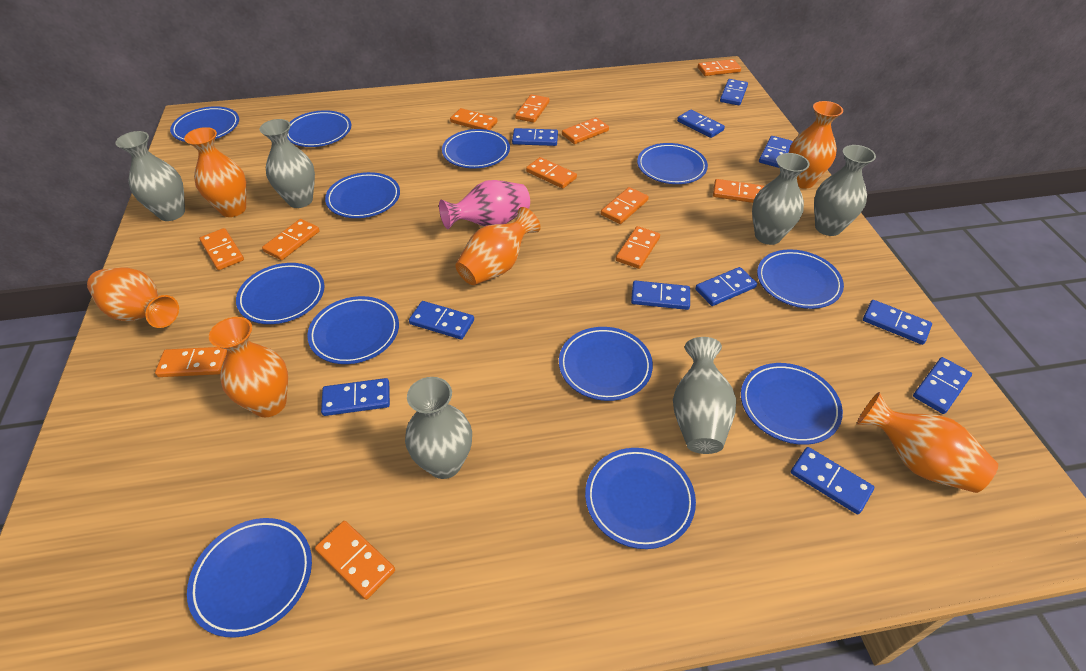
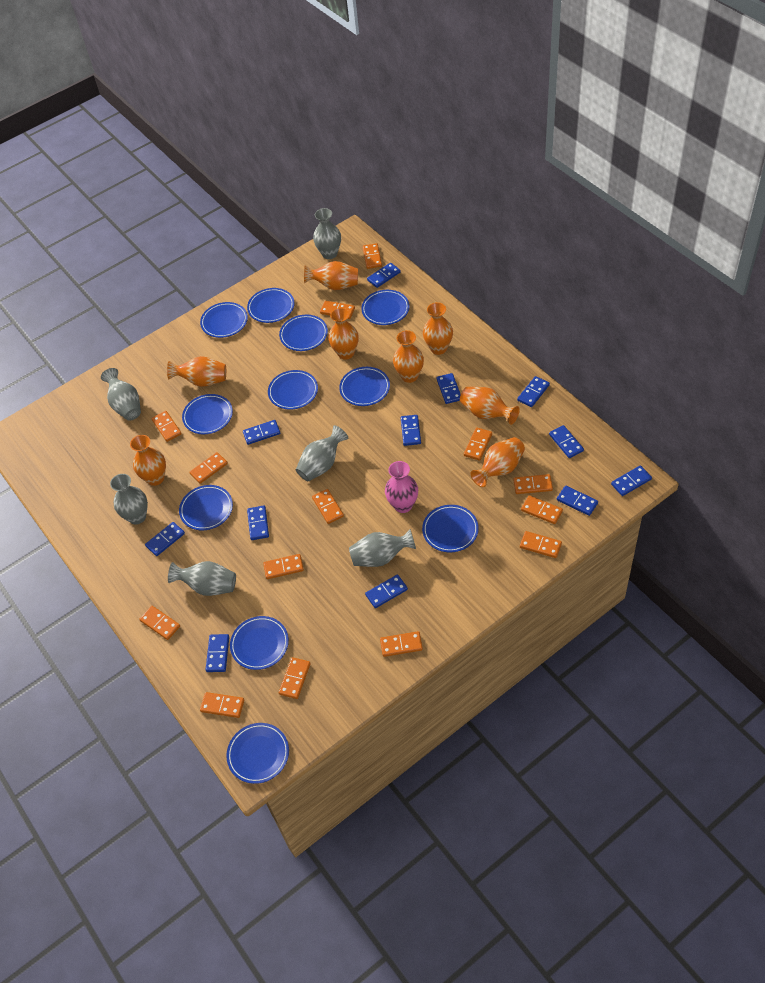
blue domino: 11 -> 12
blue plate: 12 -> 11
orange domino: 12 -> 14
orange vase: 6 -> 8

